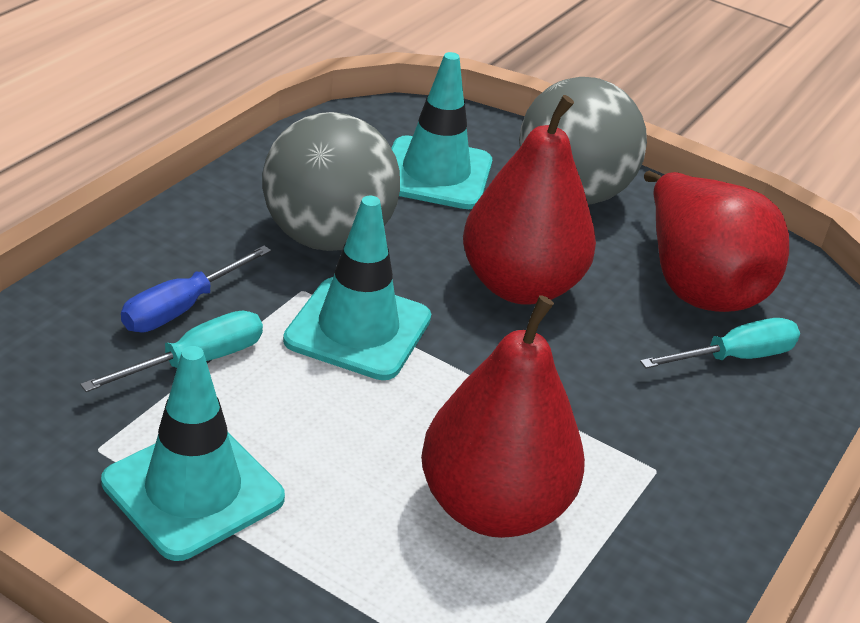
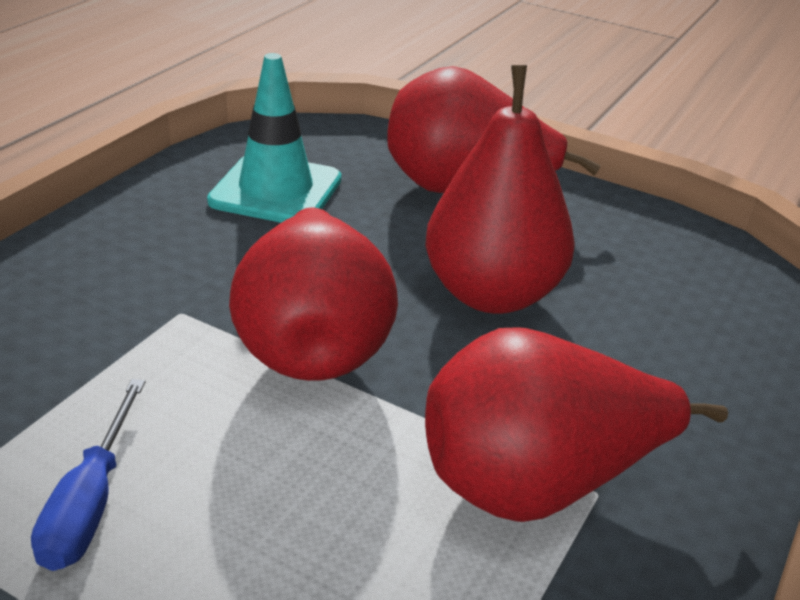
grey ball: 2 -> 0
red pear: 3 -> 4
turquoise screwdriver: 2 -> 0
turquoise traffic cone: 3 -> 1

